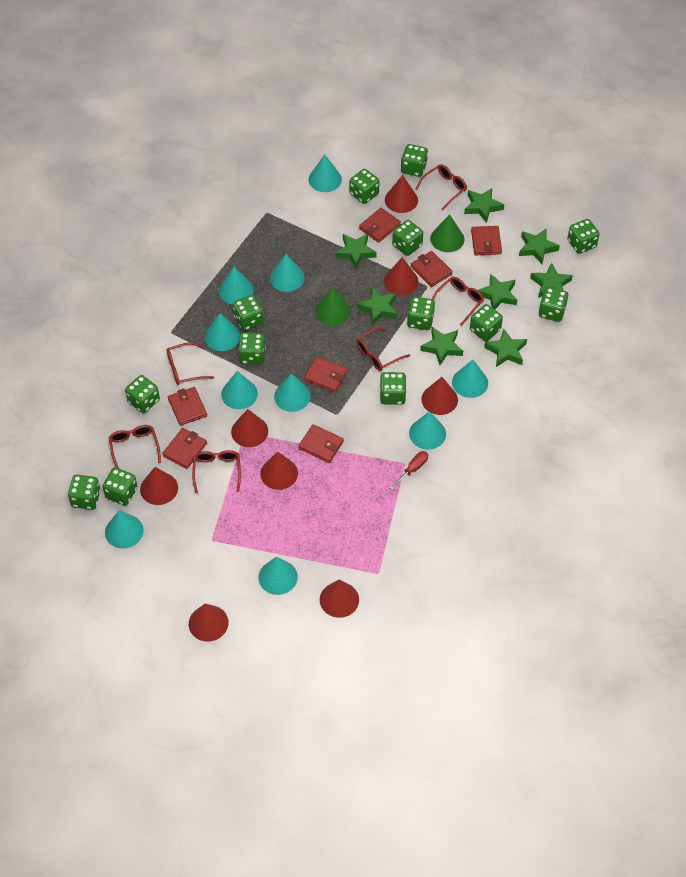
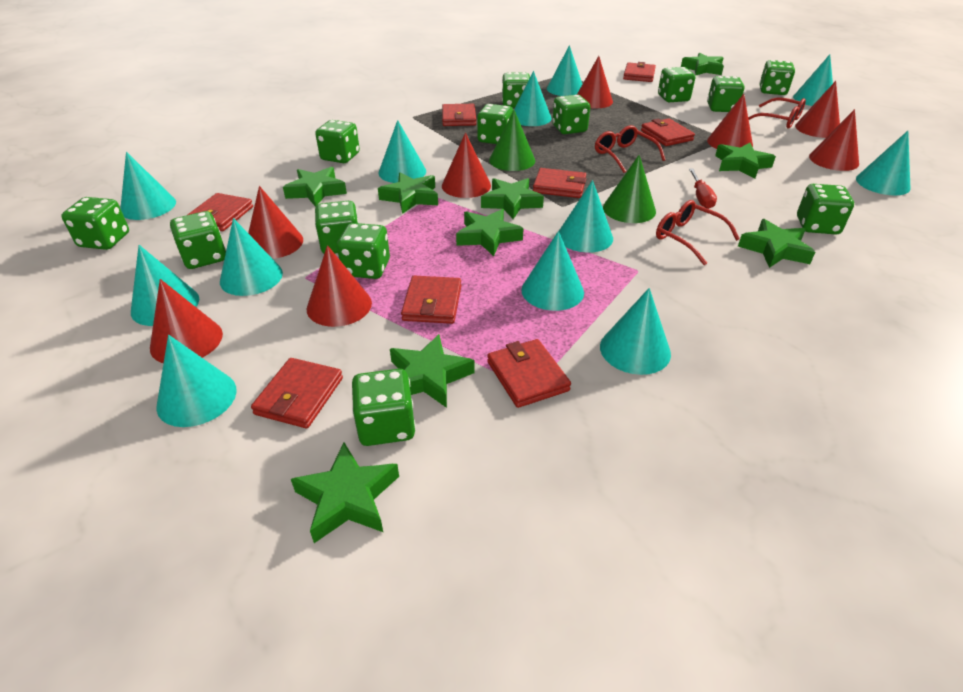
green star: 8 -> 9
red glasses: 6 -> 3
red wallet: 7 -> 8
turquoise cone: 10 -> 12

